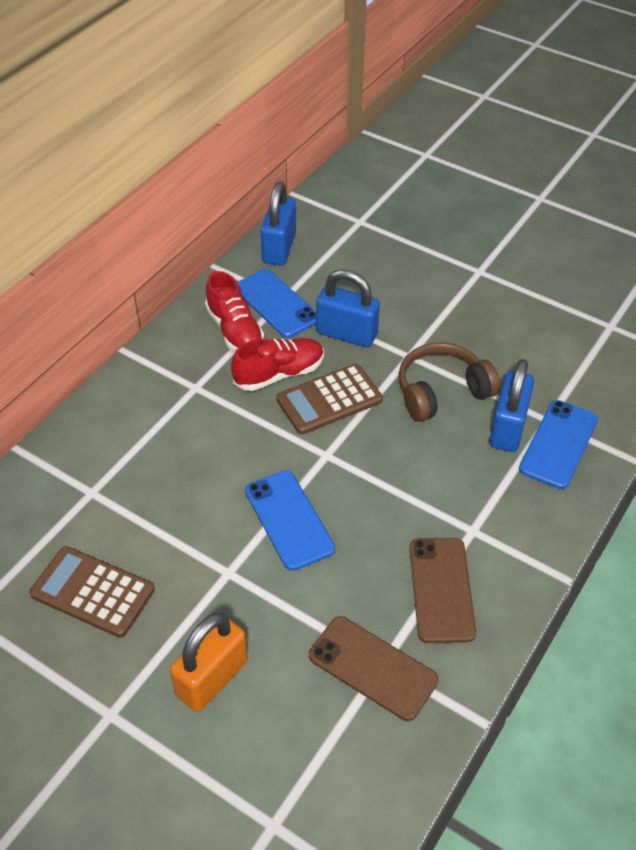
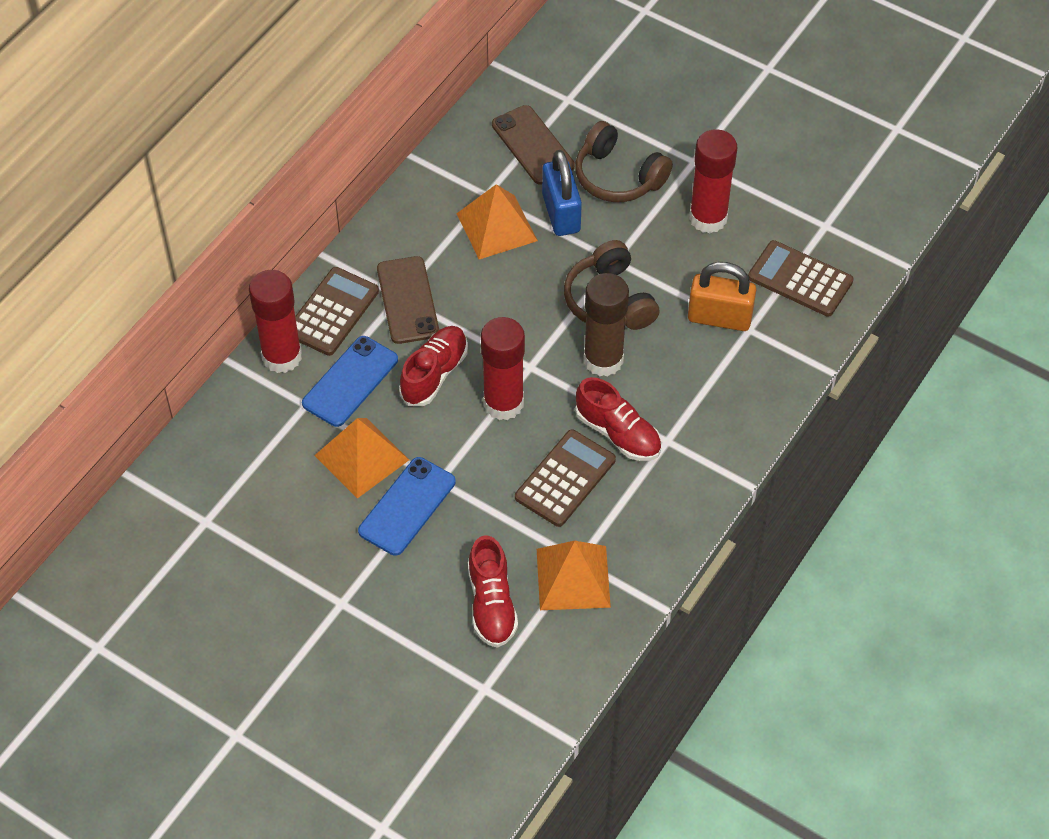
blue padlock: 3 -> 1
blue phone: 3 -> 2
brown calculator: 2 -> 3
brown glue stick: 0 -> 1
brown headphones: 1 -> 2
orange pyramid: 0 -> 3
red glue stick: 0 -> 3
red shoe: 2 -> 3

